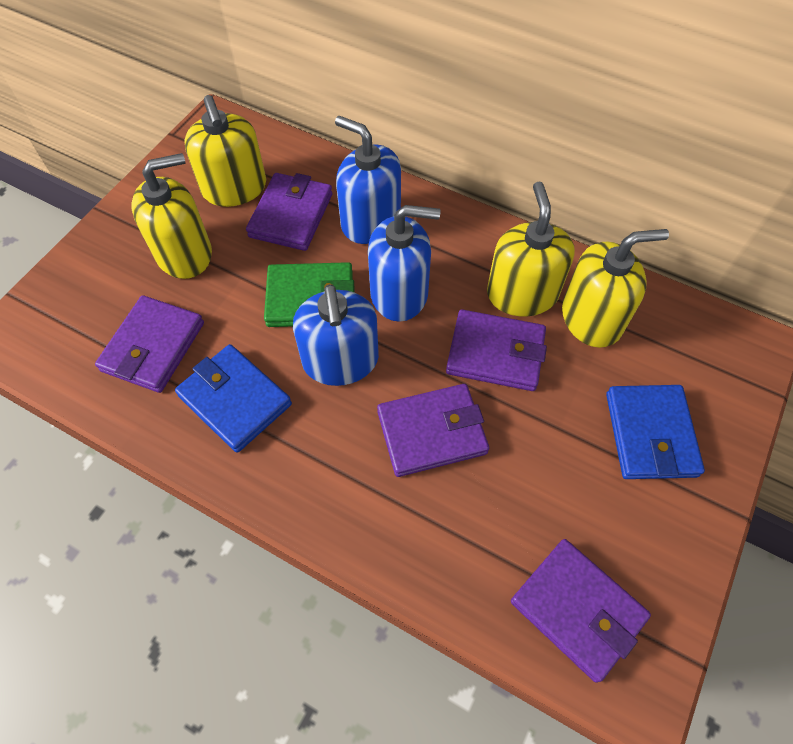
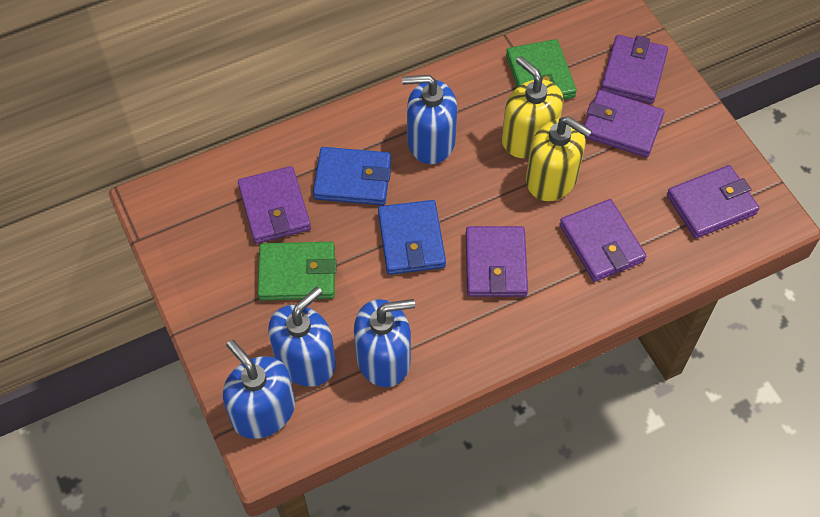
blue soap dispenser: 3 -> 4
green wallet: 1 -> 2
purple wallet: 5 -> 6
yellow soap dispenser: 4 -> 2

